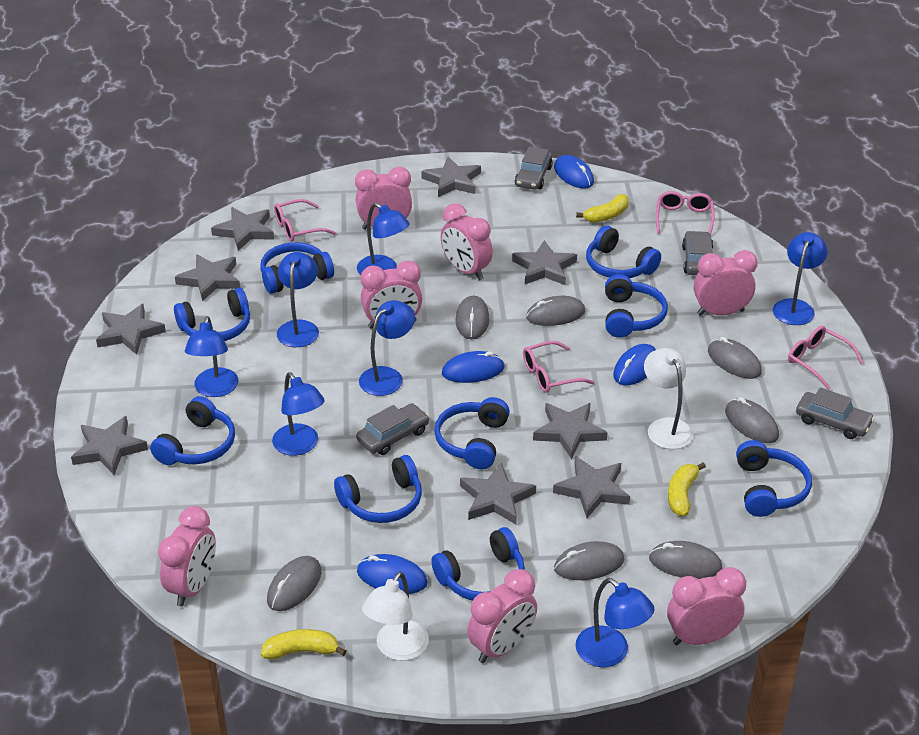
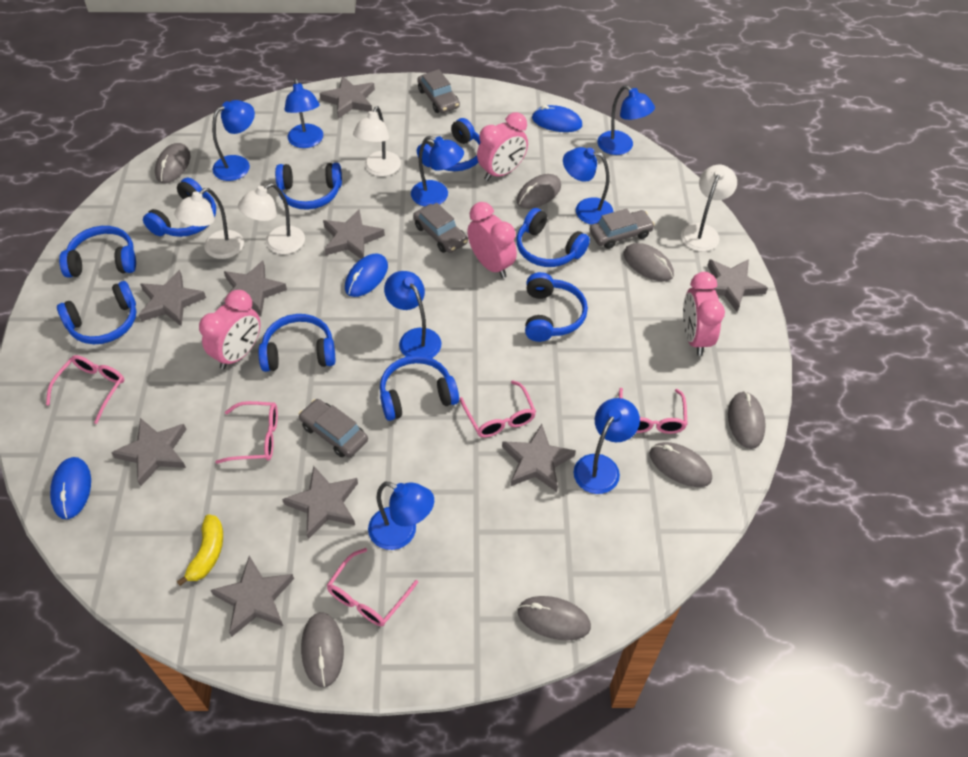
blue lamp: 7 -> 8
blue mouse: 4 -> 3
pink clock: 7 -> 4
pink glasses: 4 -> 5
white lamp: 2 -> 4
yellow banana: 3 -> 1

